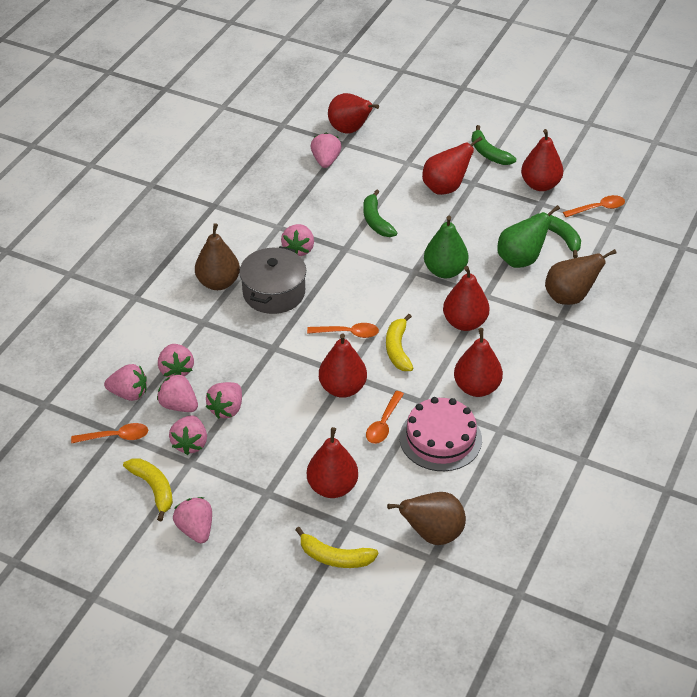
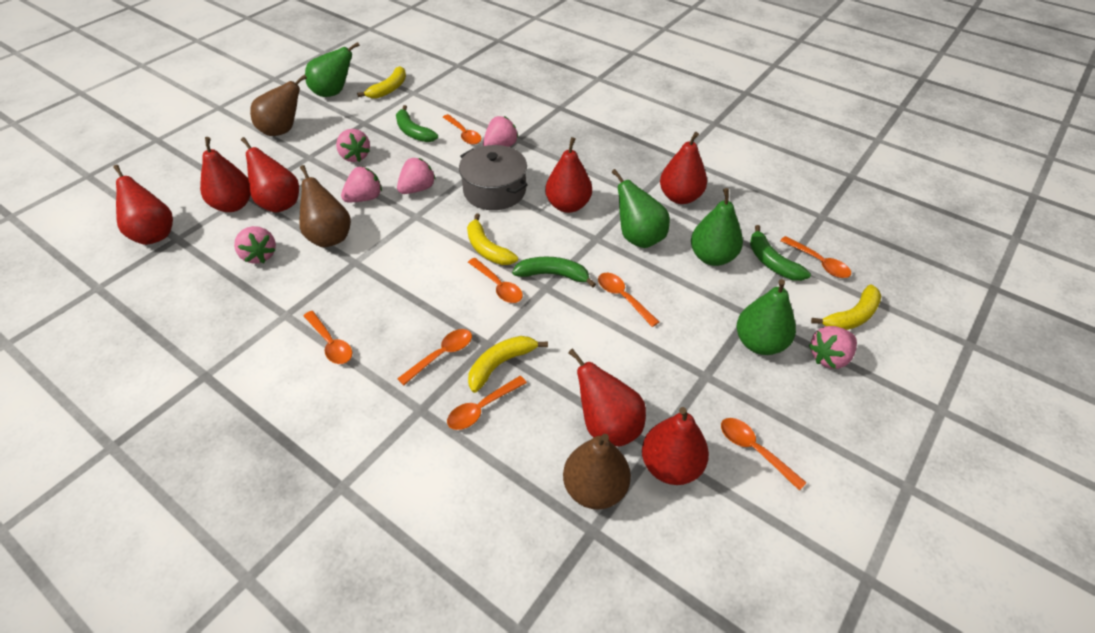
green pear: 2 -> 4
orange spoon: 4 -> 8
pink cake: 1 -> 0
pink strawberry: 8 -> 6
yellow banana: 3 -> 4

